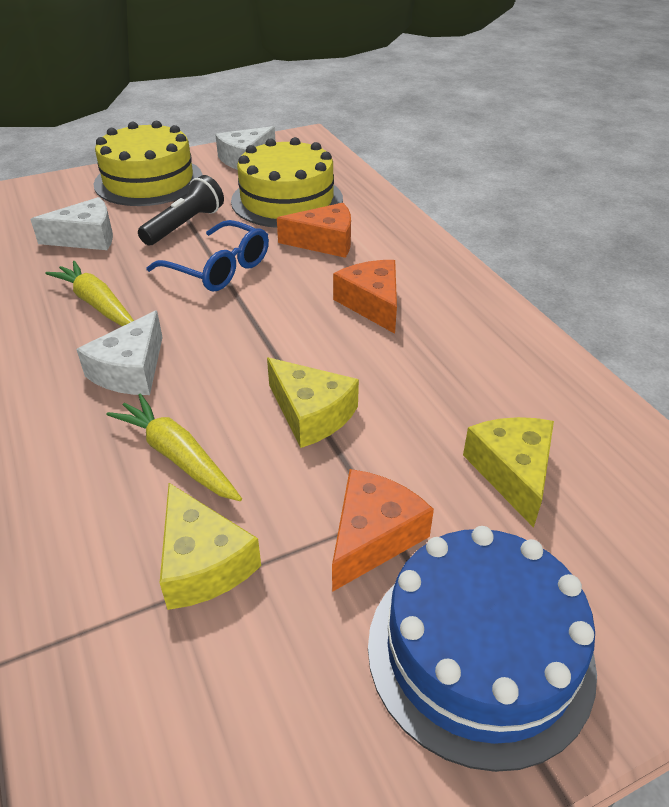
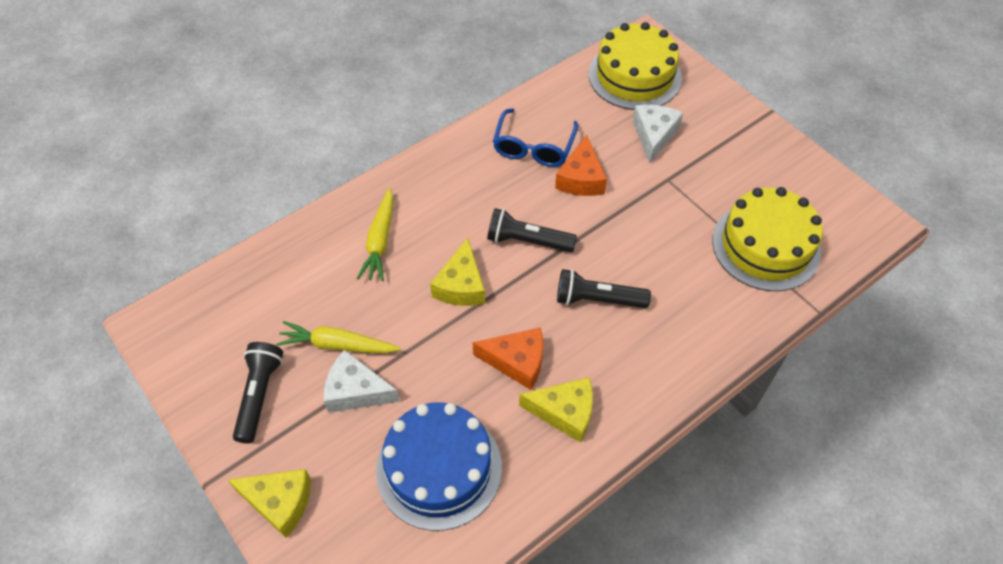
black flashlight: 1 -> 3
orange cheese: 3 -> 2
white cheese: 3 -> 2

